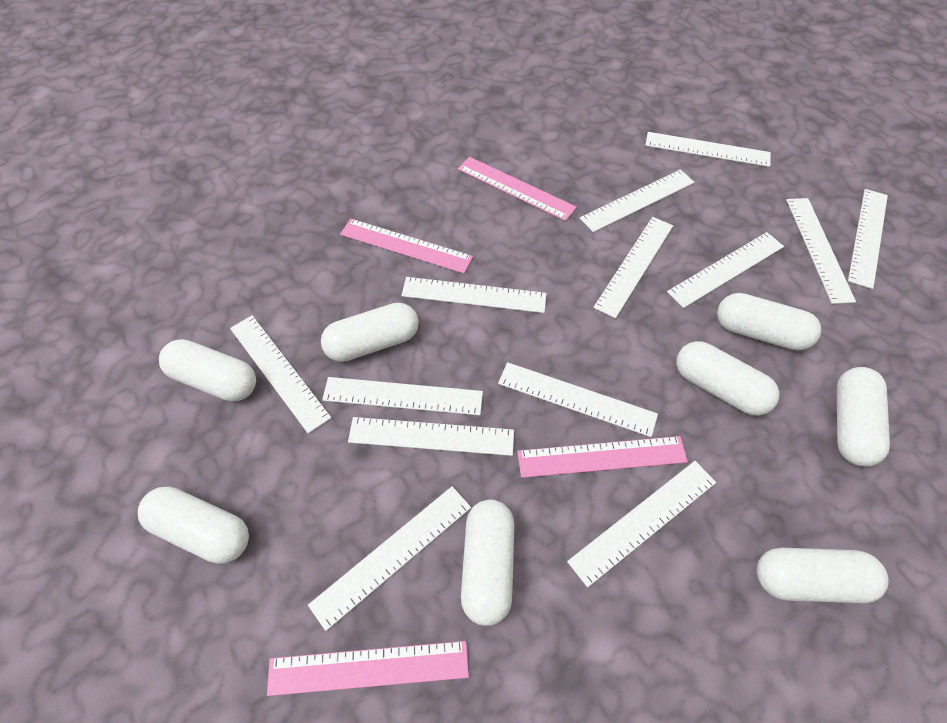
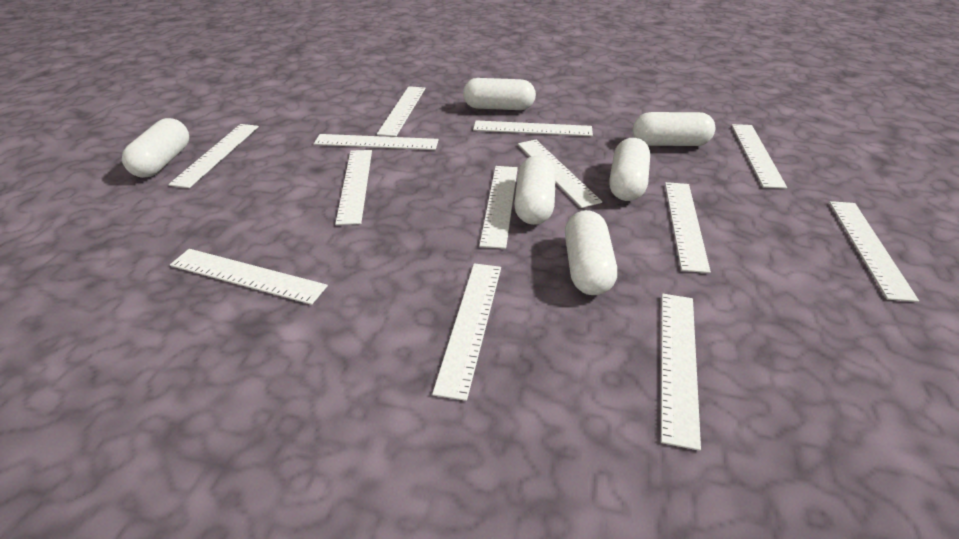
pink ruler: 4 -> 0
white capsule: 8 -> 6

